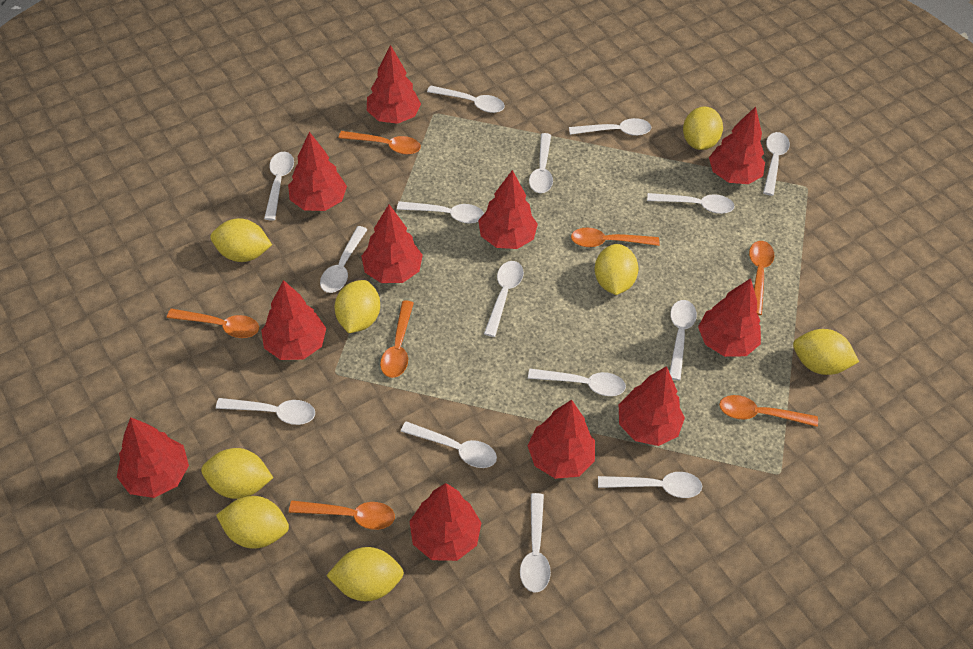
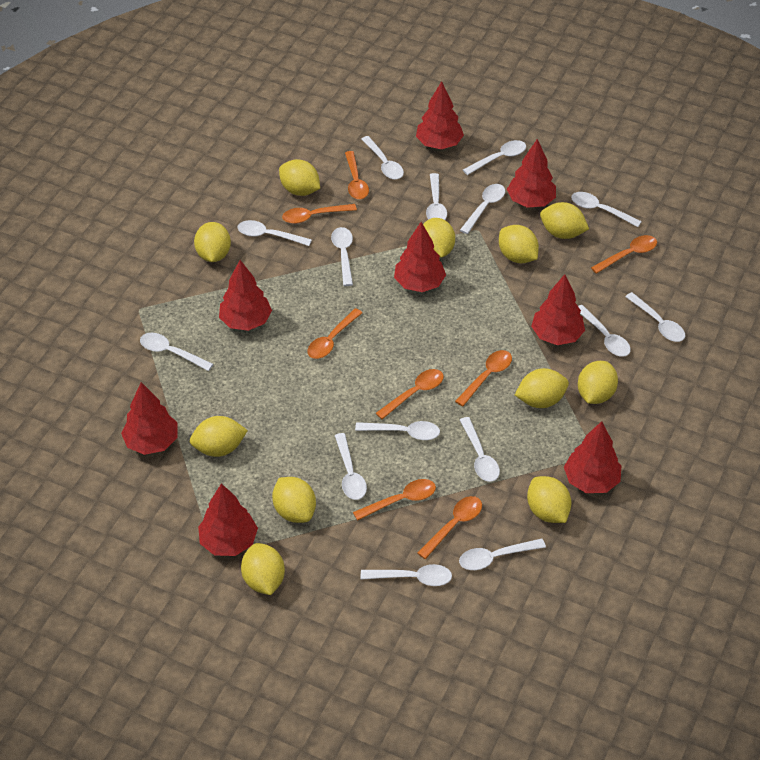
orange spoon: 7 -> 8
red tree: 11 -> 8
yellow lemon: 8 -> 11

